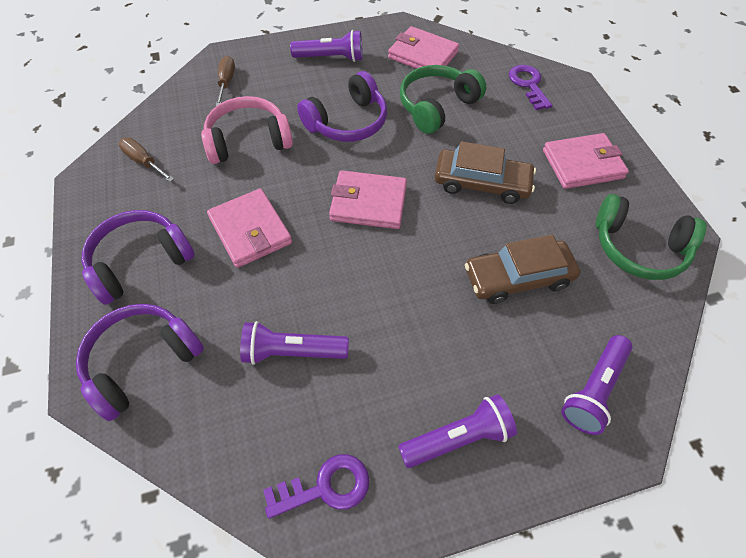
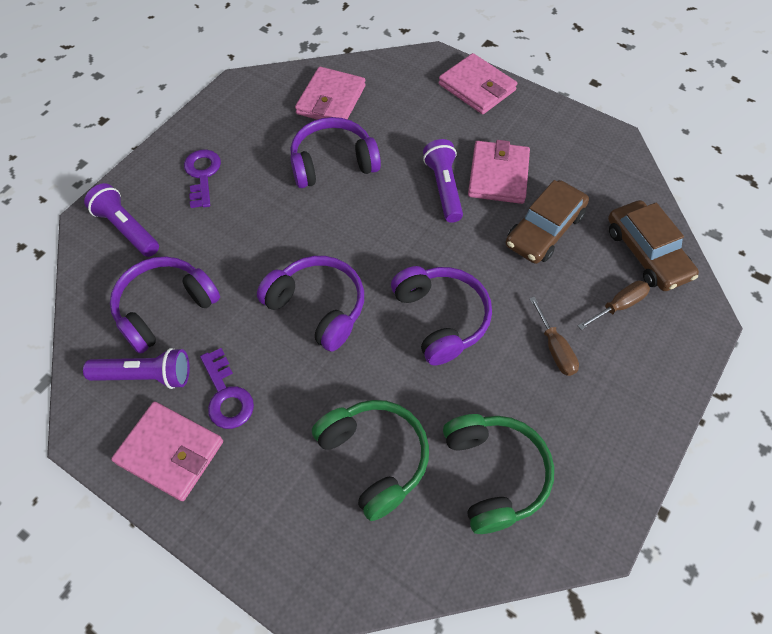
pink headphones: 1 -> 0
purple flashlight: 4 -> 3
purple headphones: 3 -> 4

